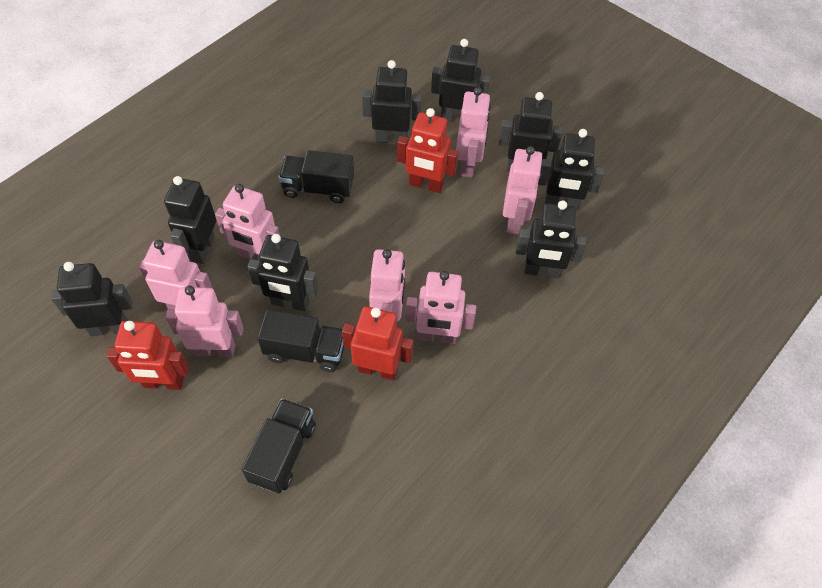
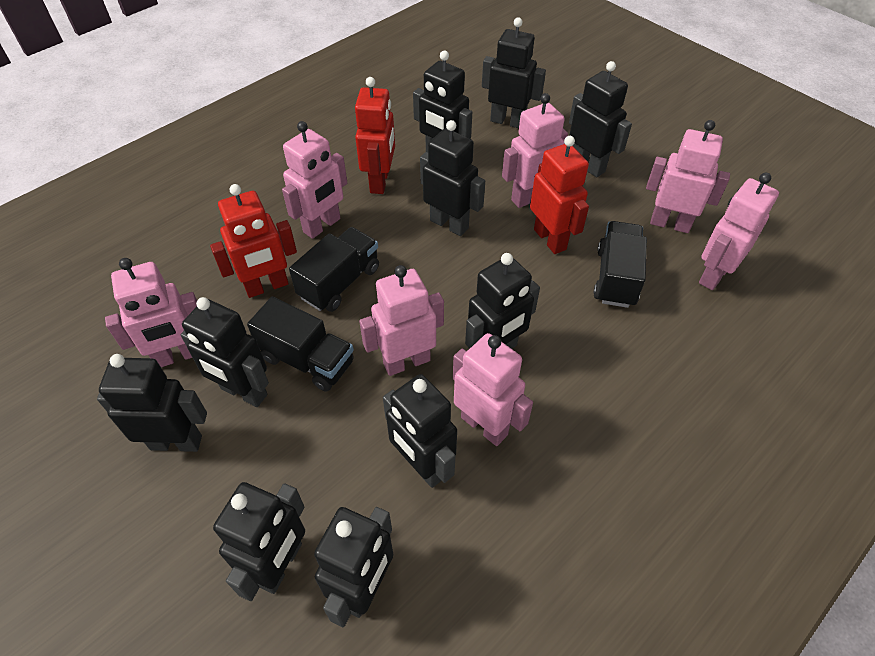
black robot: 8 -> 10

